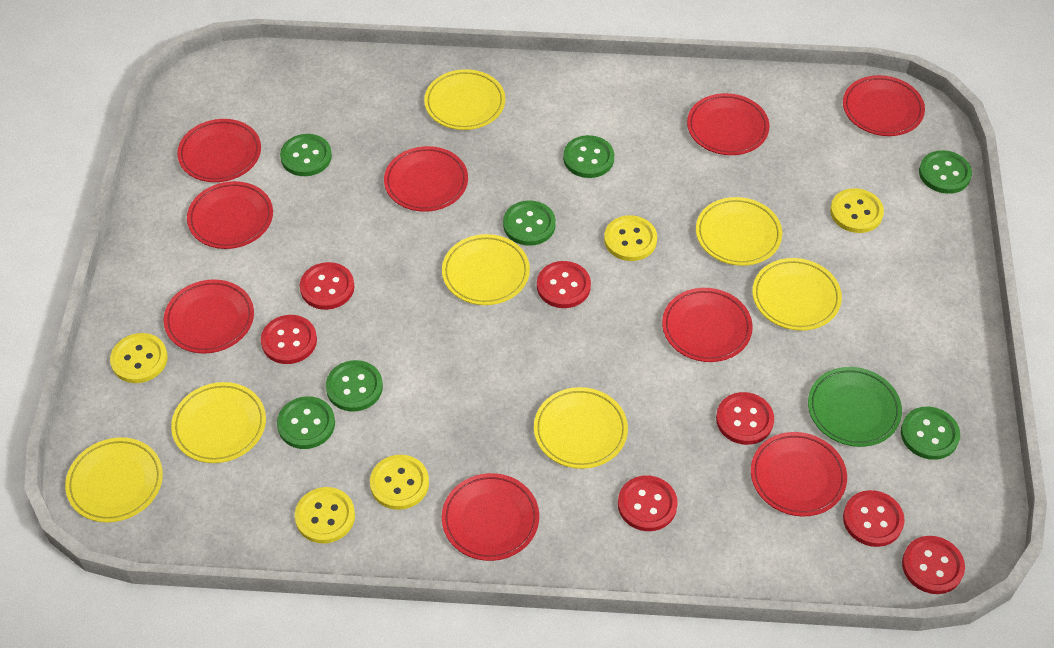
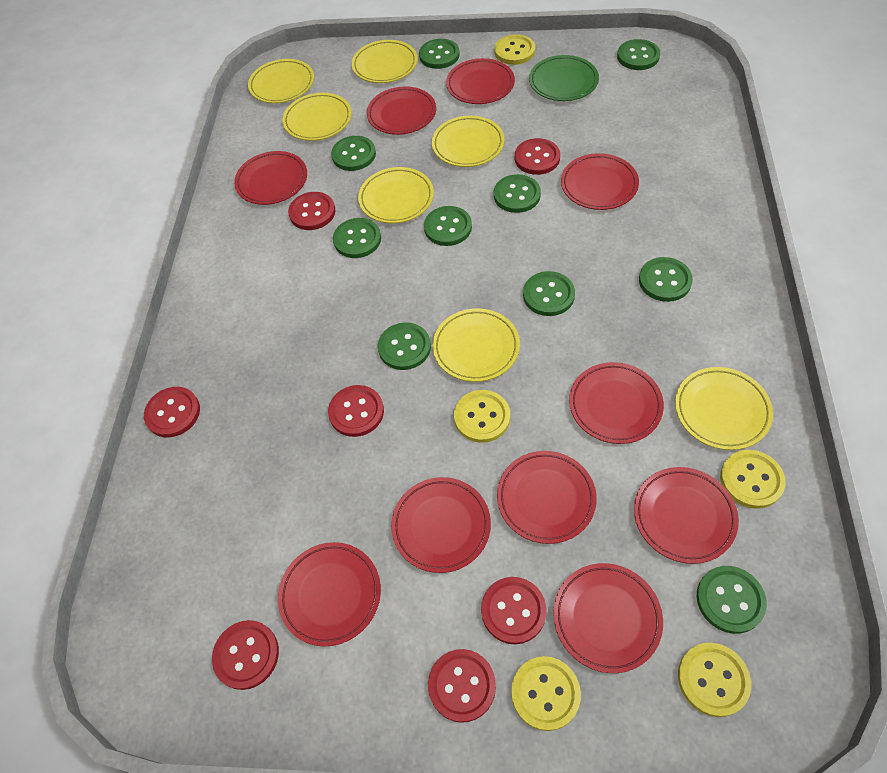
green button: 7 -> 10
red plate: 9 -> 10

